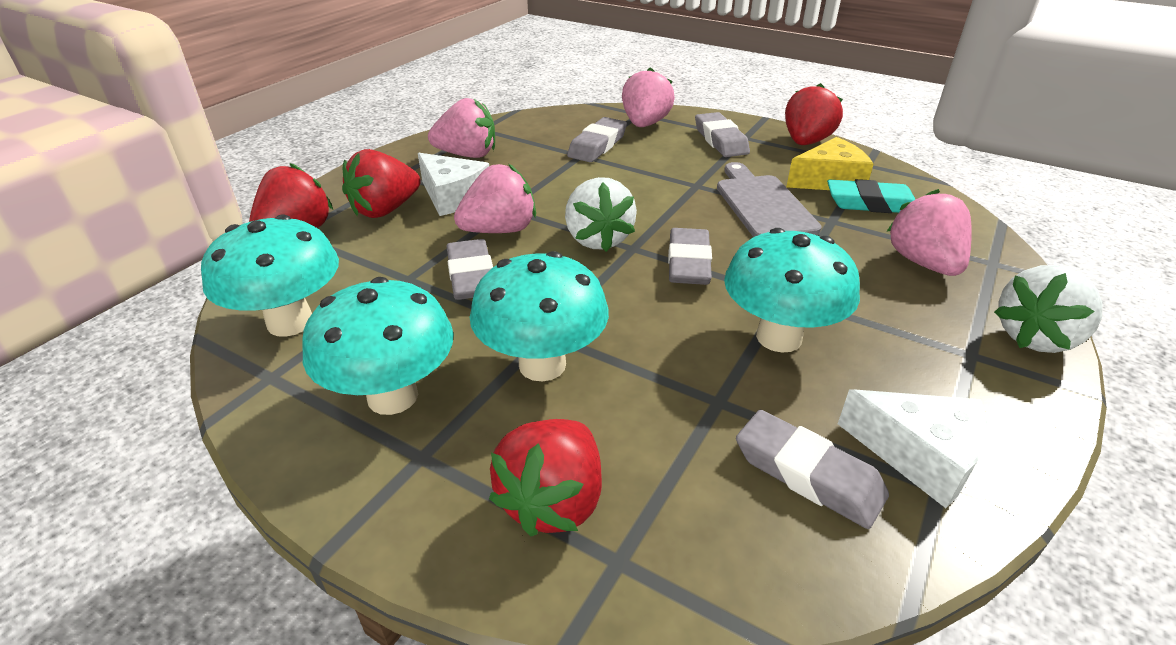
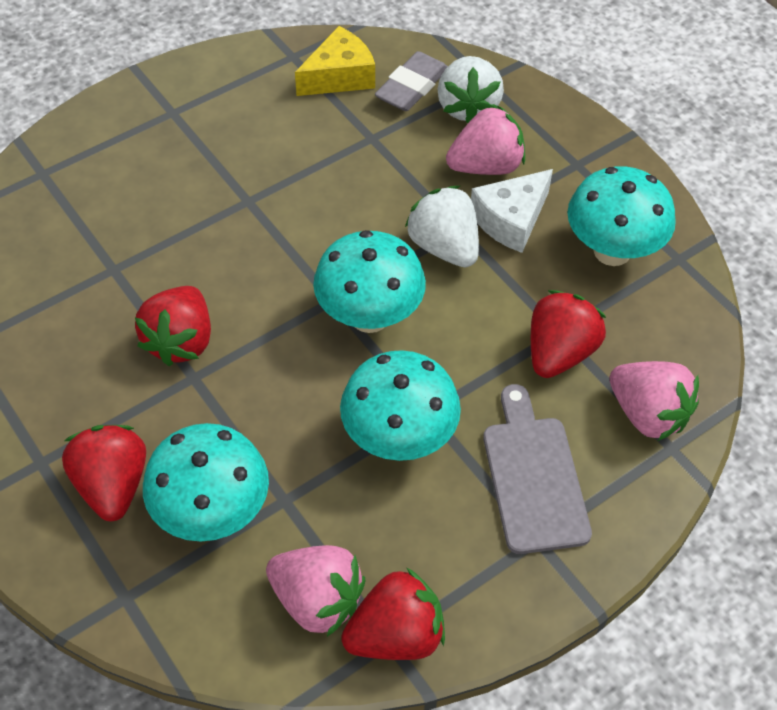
grey eraser: 5 -> 1
pink strawberry: 4 -> 3
turquoise eraser: 1 -> 0
white cheese: 2 -> 1

